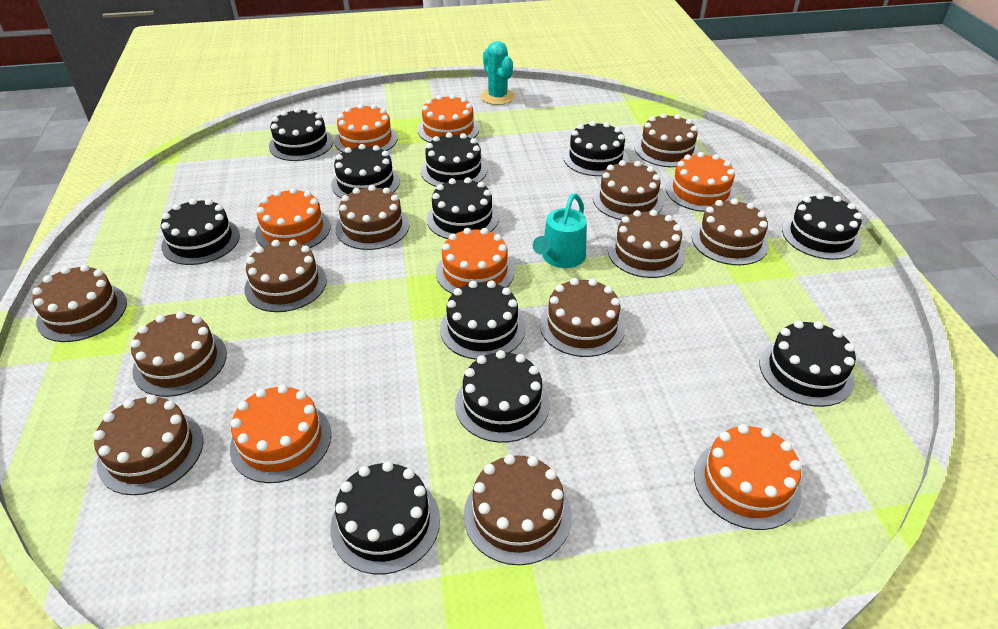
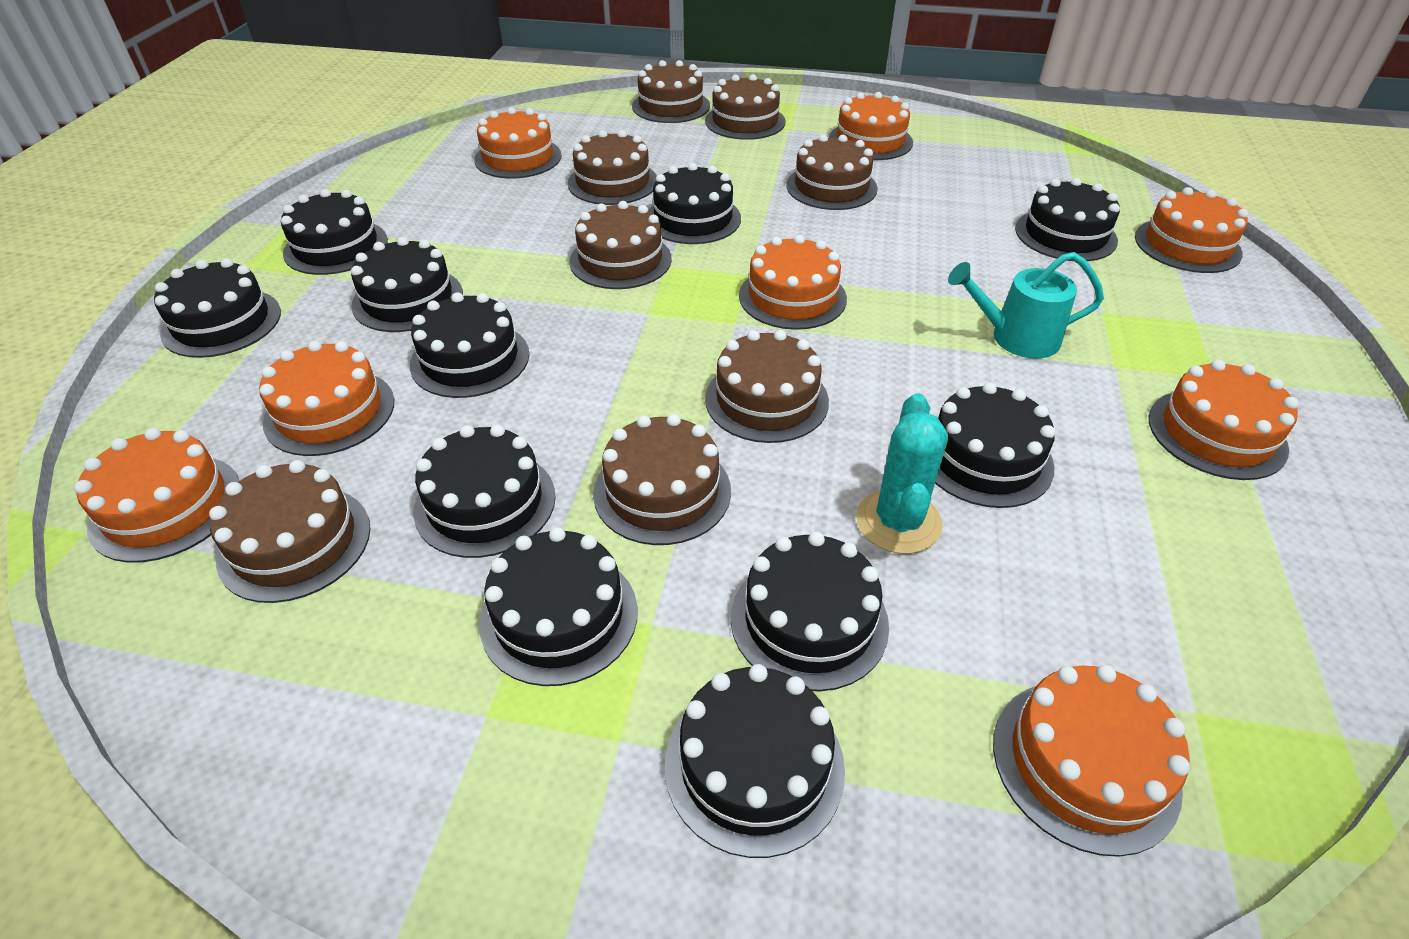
brown cake: 11 -> 8
orange cake: 7 -> 8

